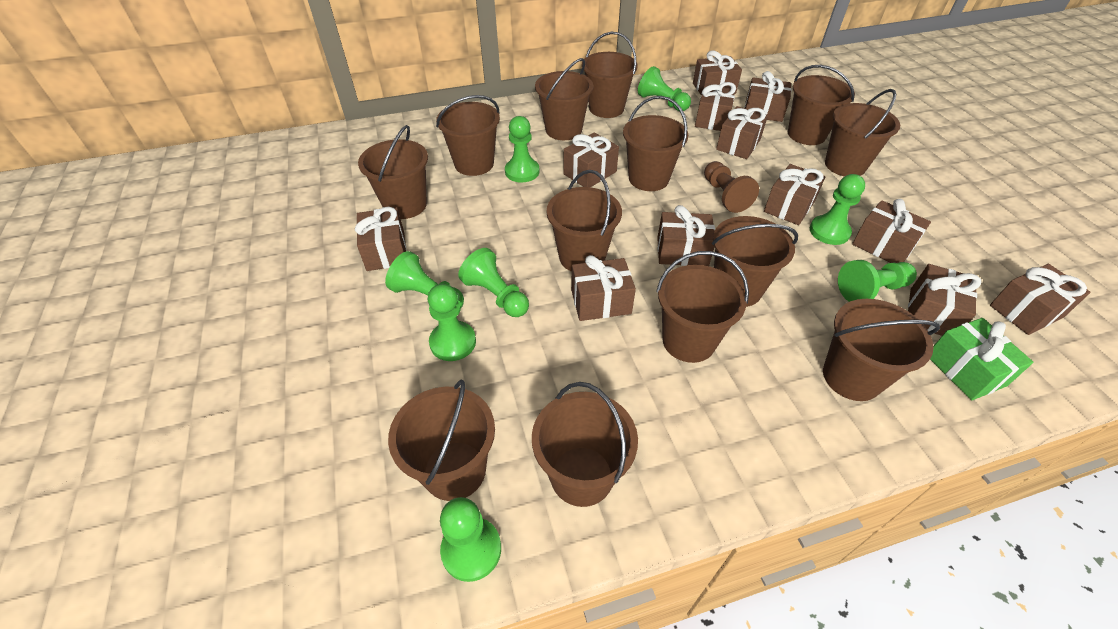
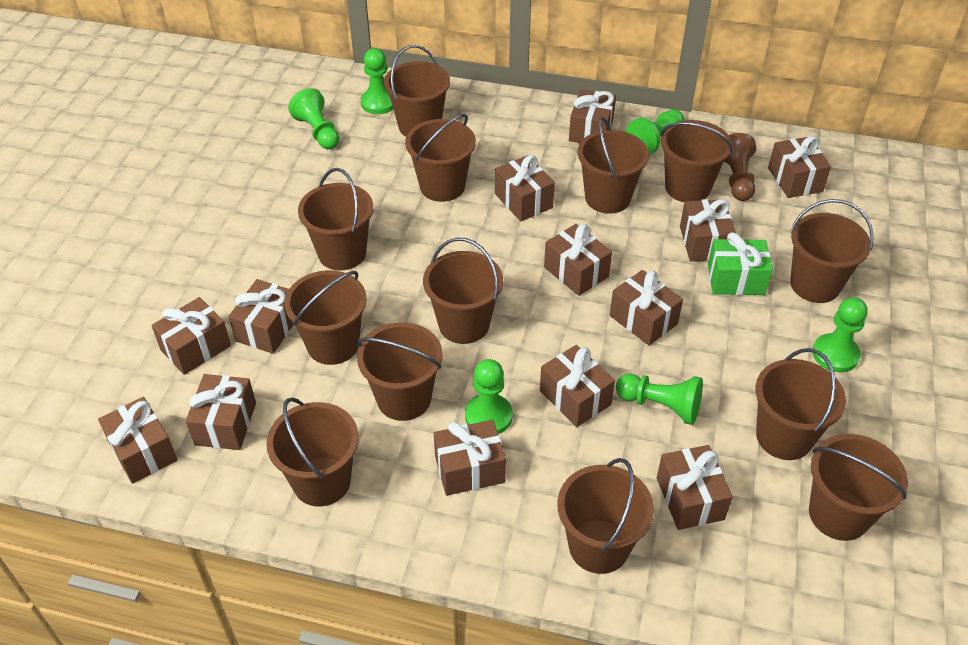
brown gift: 12 -> 13
green pawn: 8 -> 6

